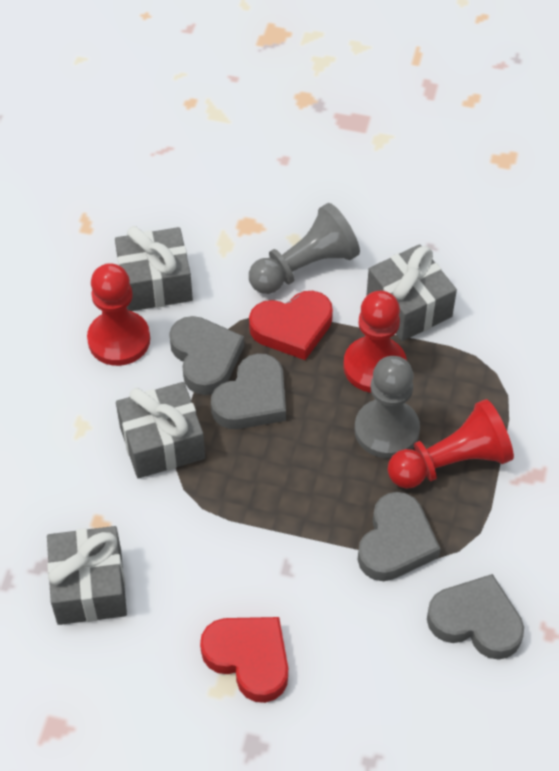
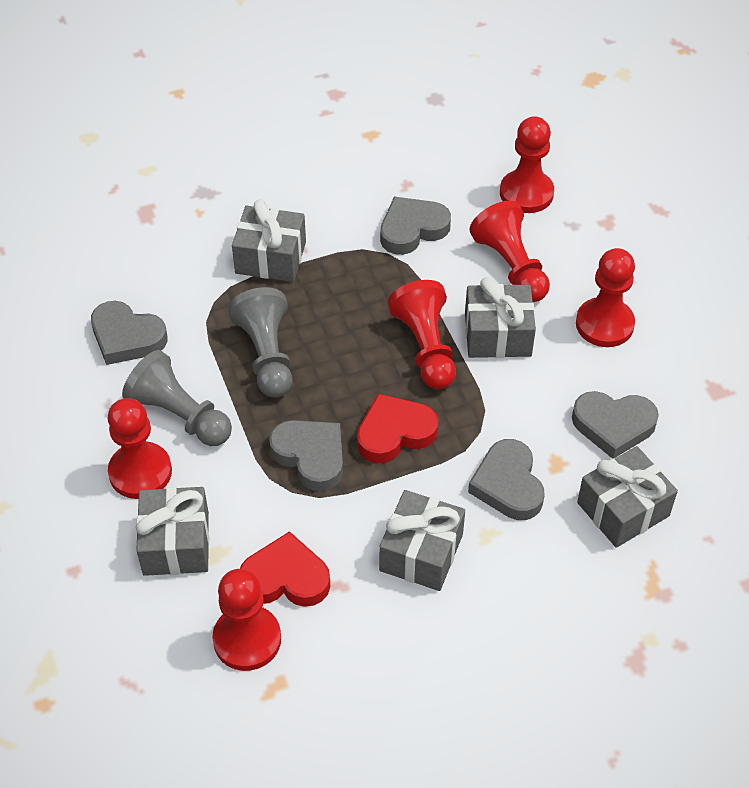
grey gift: 4 -> 5
grey heart: 4 -> 5
red pawn: 3 -> 6

